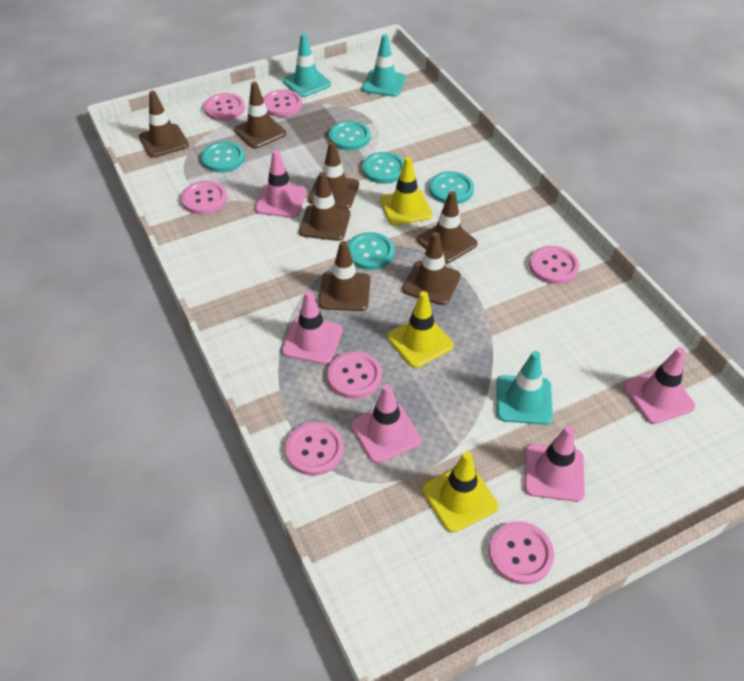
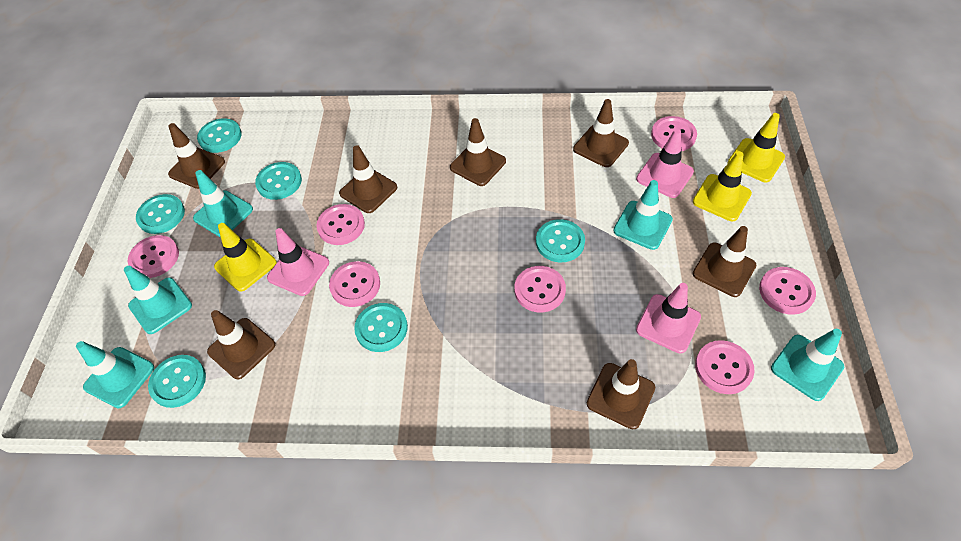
pink traffic cone: 5 -> 3
turquoise button: 5 -> 6
turquoise traffic cone: 3 -> 5

